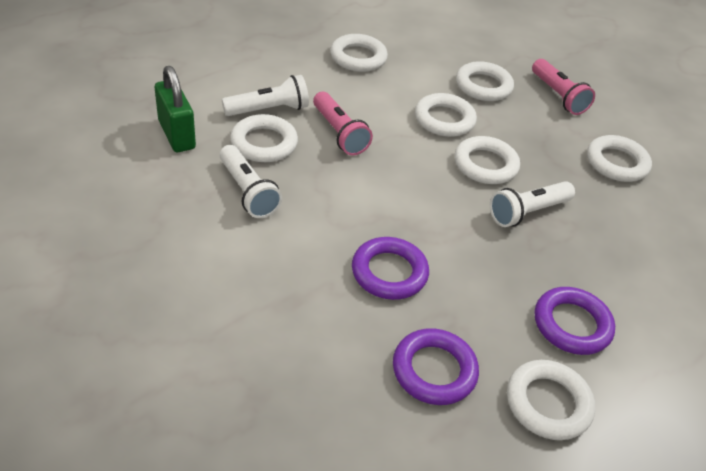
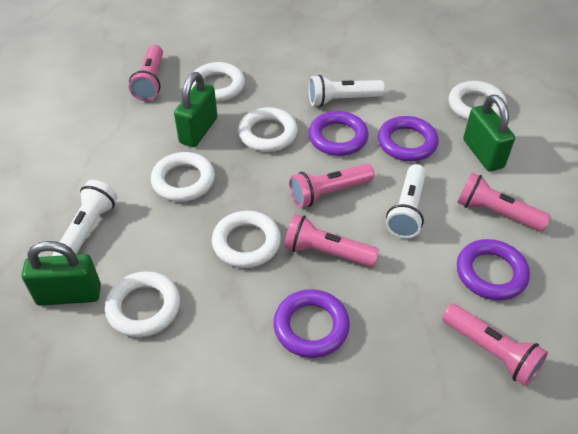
green padlock: 1 -> 3
pink flashlight: 2 -> 5
purple ring: 3 -> 4
white ring: 7 -> 6

